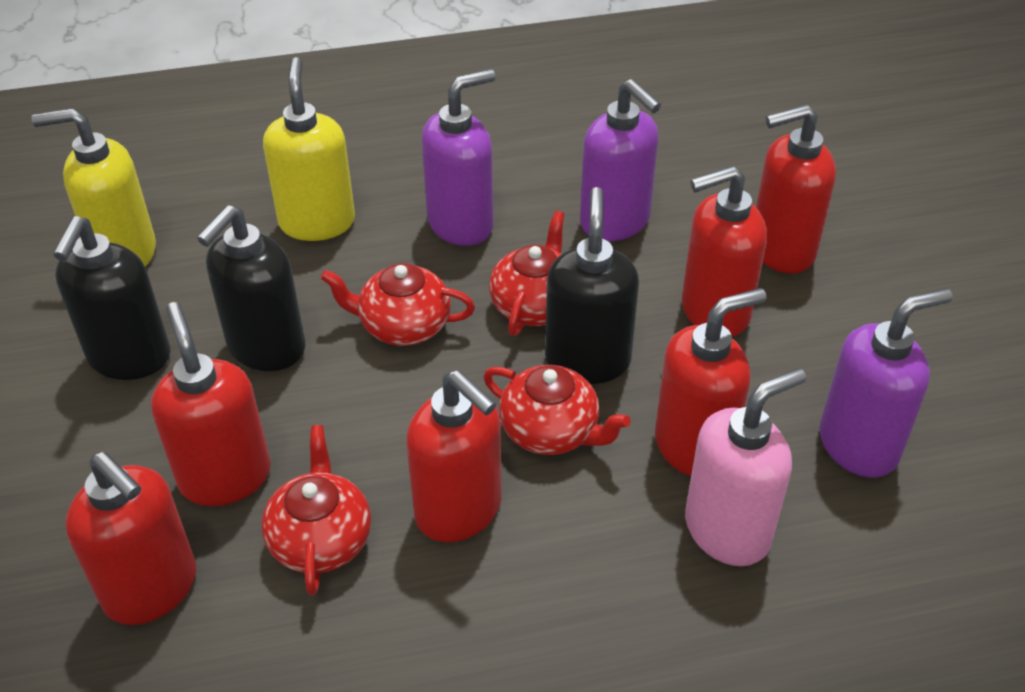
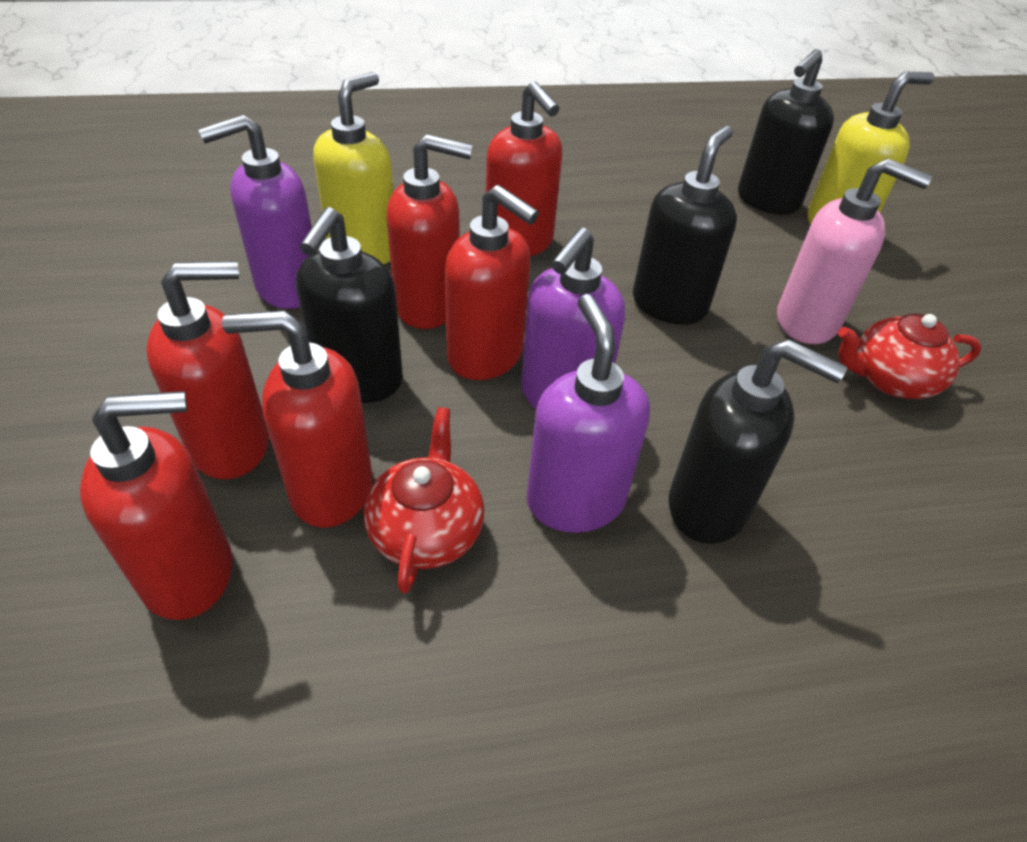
black soap dispenser: 3 -> 4
red teapot: 4 -> 2

